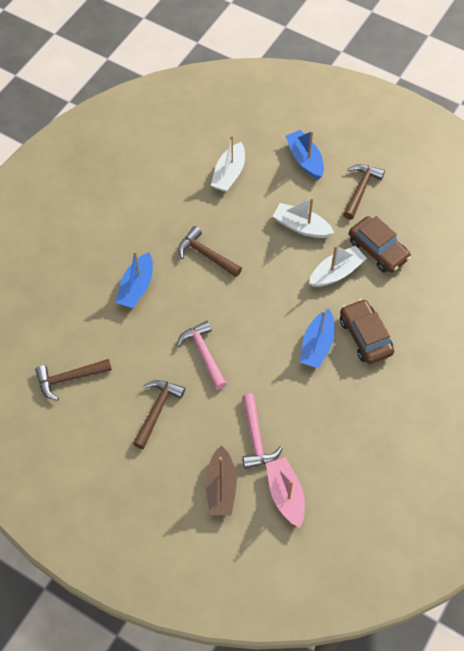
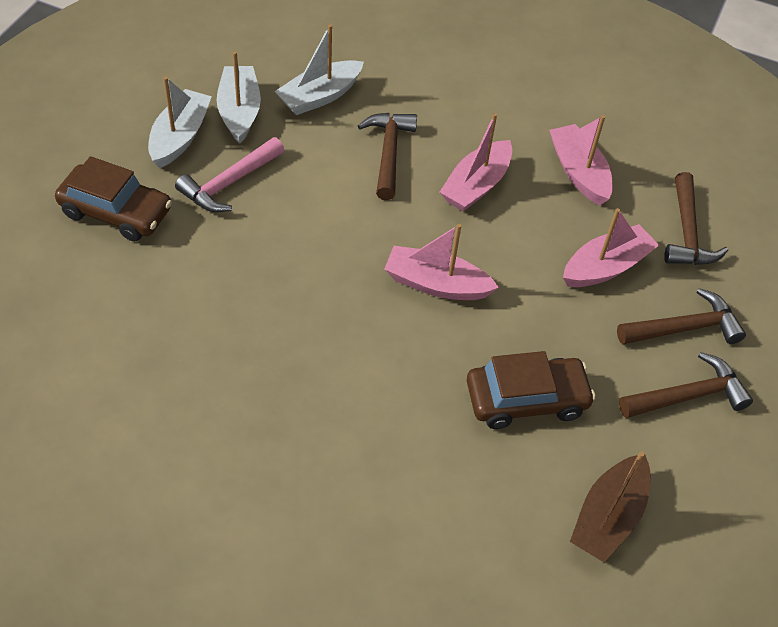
blue boat: 3 -> 0
pink boat: 1 -> 4
pink hammer: 2 -> 1

